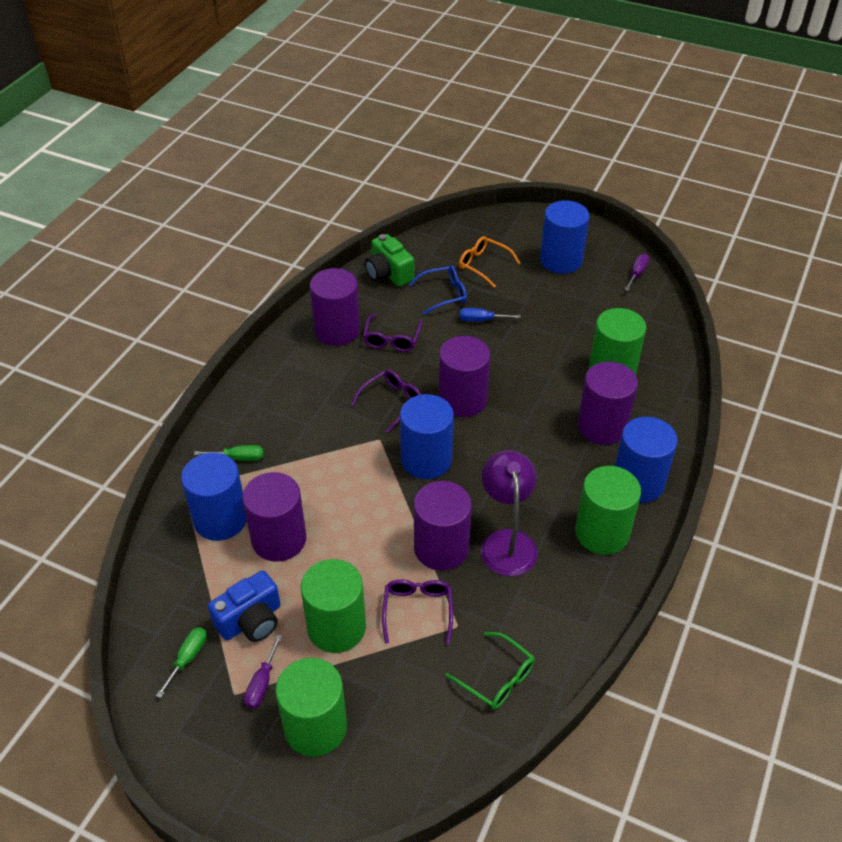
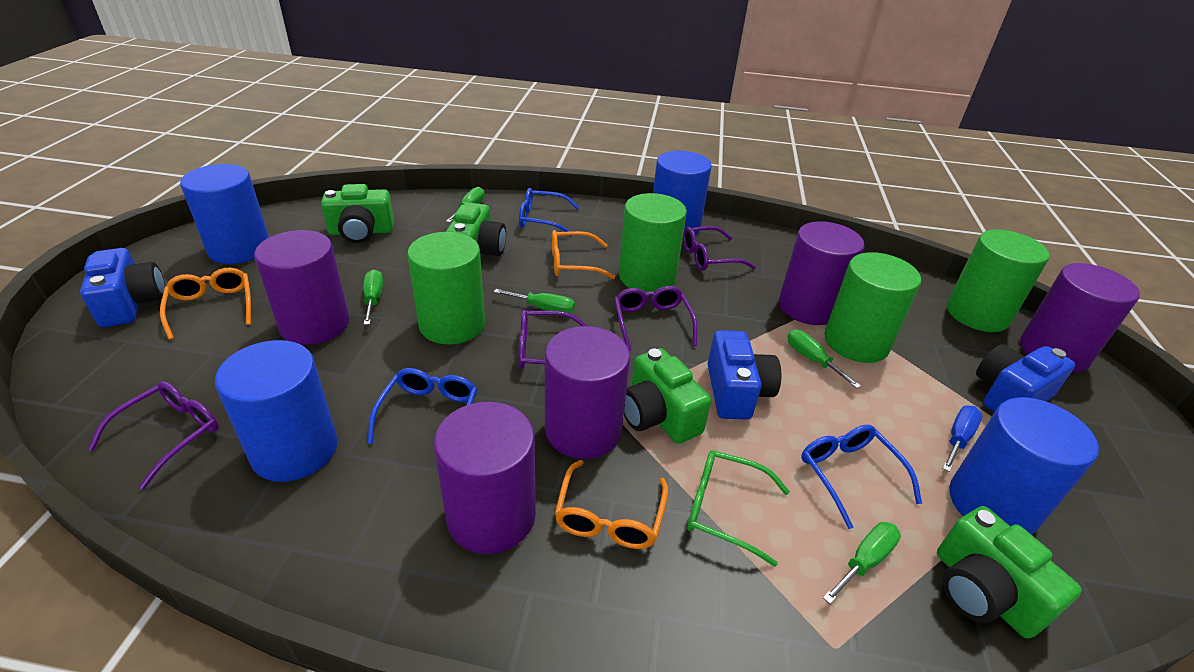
blue camera: 1 -> 3
blue glasses: 1 -> 3
green camera: 1 -> 4
green screwdriver: 2 -> 5
orange glasses: 1 -> 3
purple glasses: 3 -> 4
purple lamp: 1 -> 0
purple screwdriver: 2 -> 0

